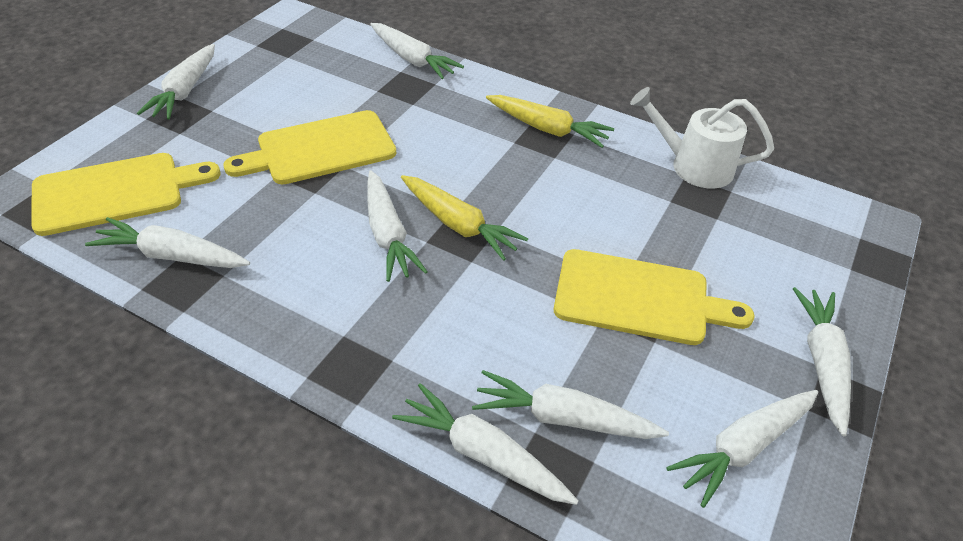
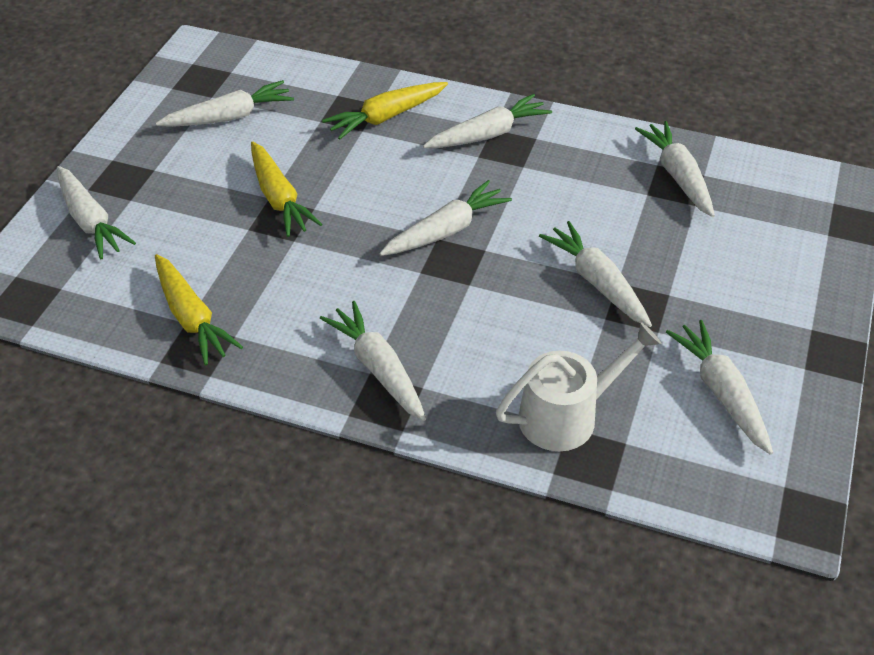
yellow carrot: 2 -> 3
yellow cutting board: 3 -> 0

